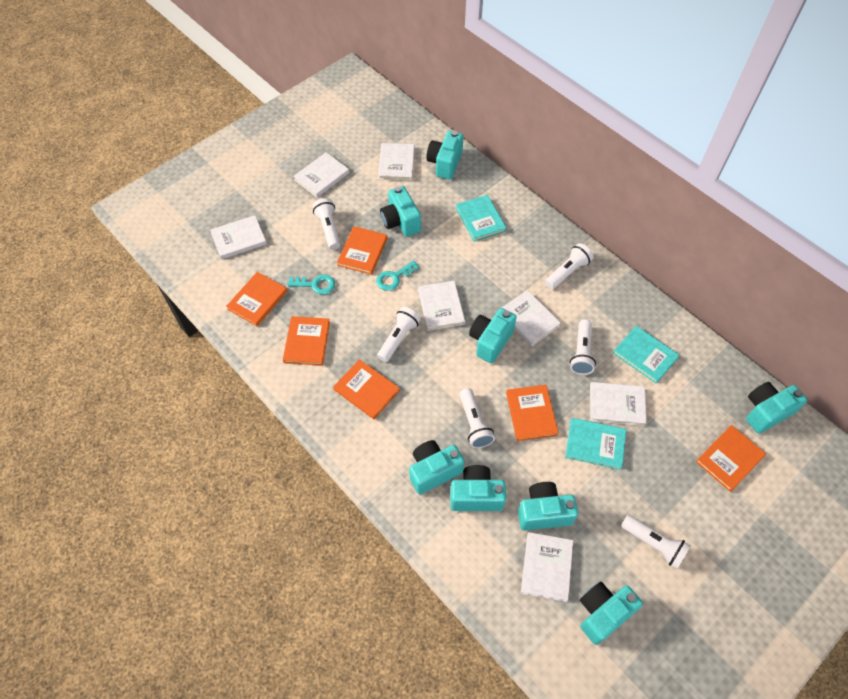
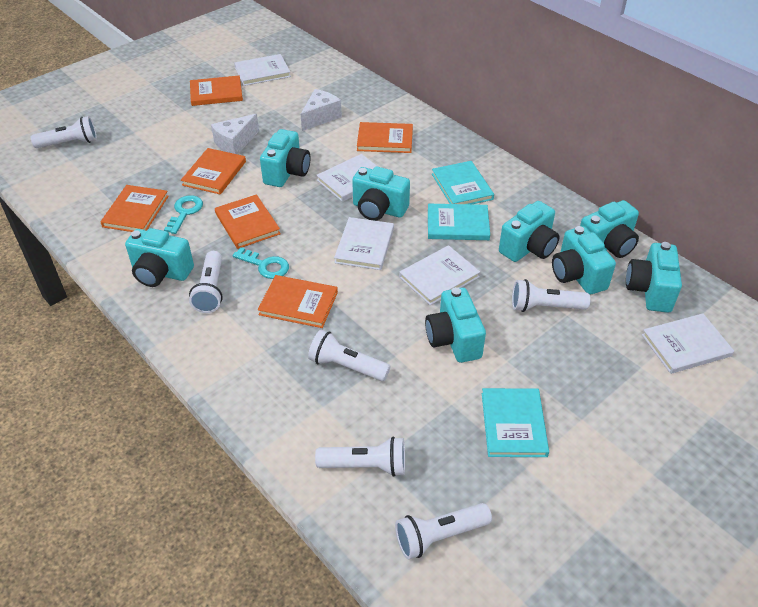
white book: 7 -> 5
white cheese: 0 -> 2

